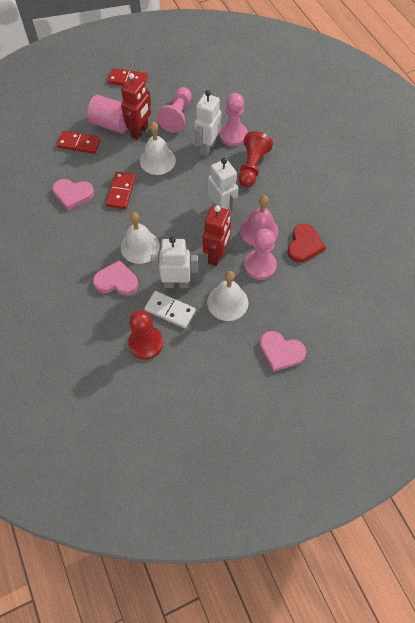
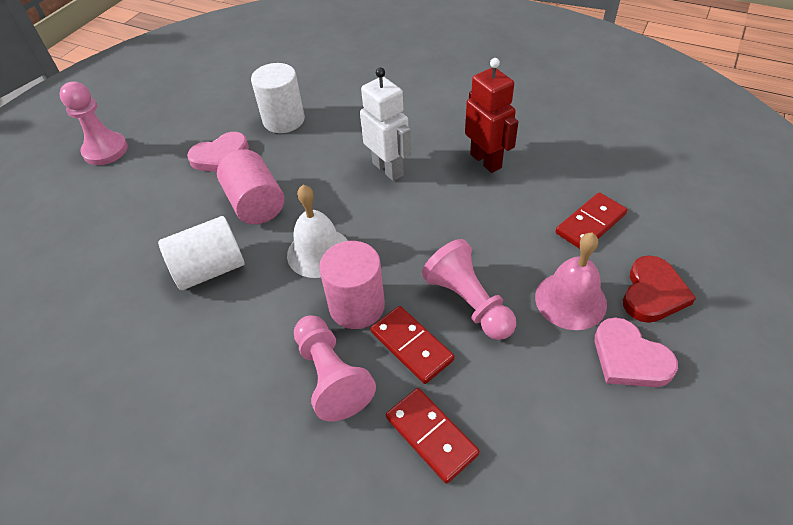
pink cylinder: 1 -> 2
pink heart: 3 -> 2
red pawn: 2 -> 0
red robot: 2 -> 1
white bell: 3 -> 1
white cylinder: 0 -> 2
white domino: 1 -> 0
white robot: 3 -> 1

